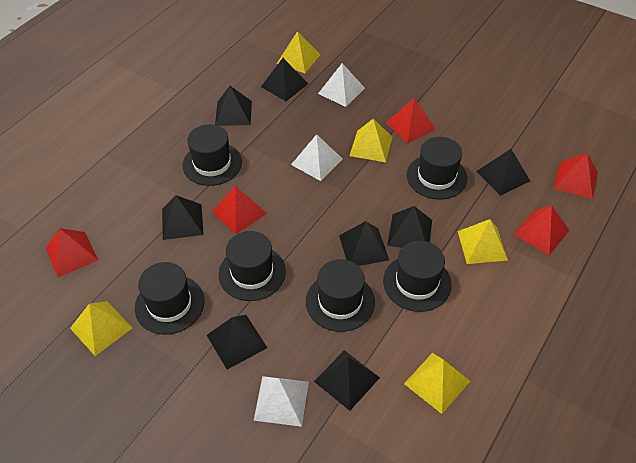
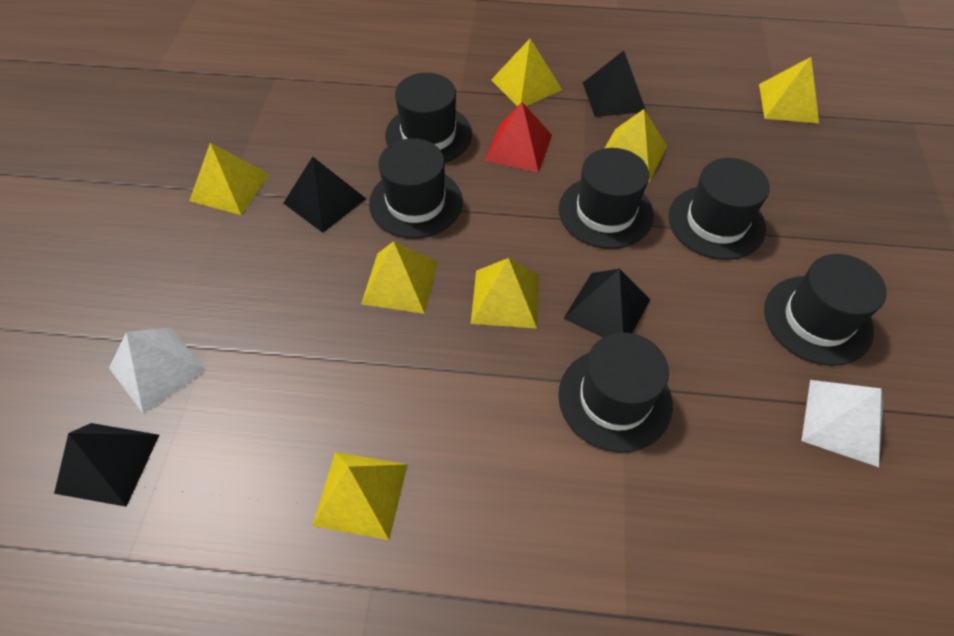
black pyramid: 8 -> 4
red pyramid: 5 -> 1
white pyramid: 3 -> 2
yellow pyramid: 5 -> 7

